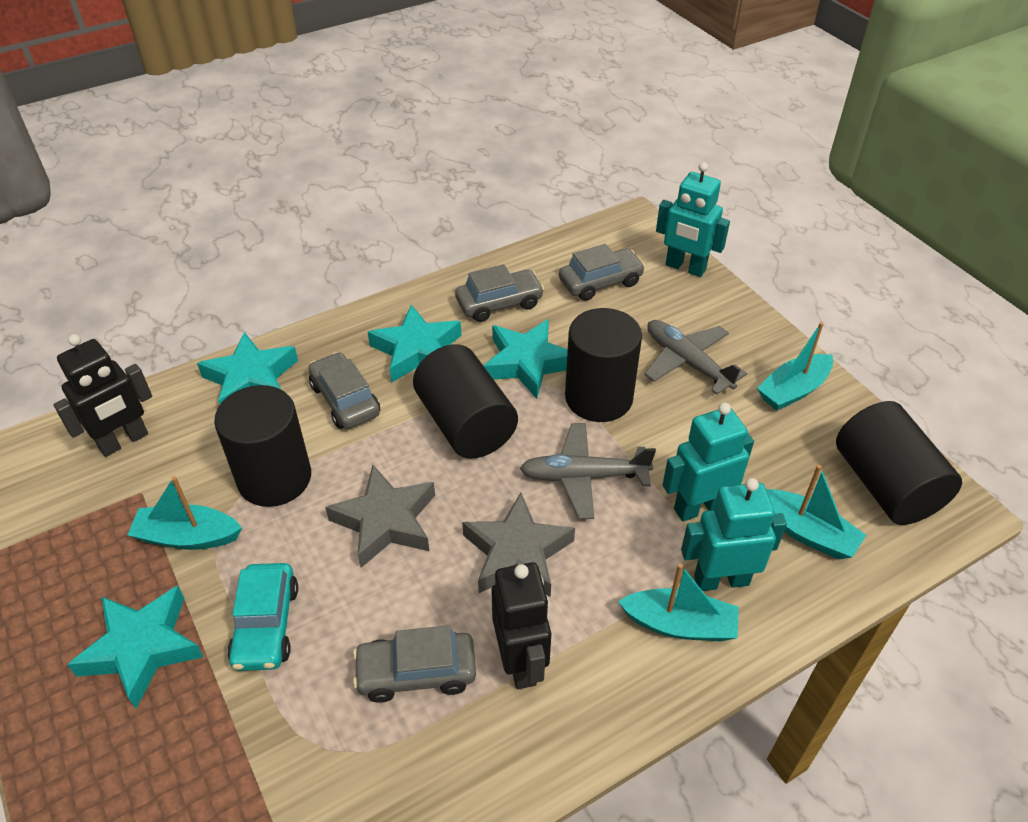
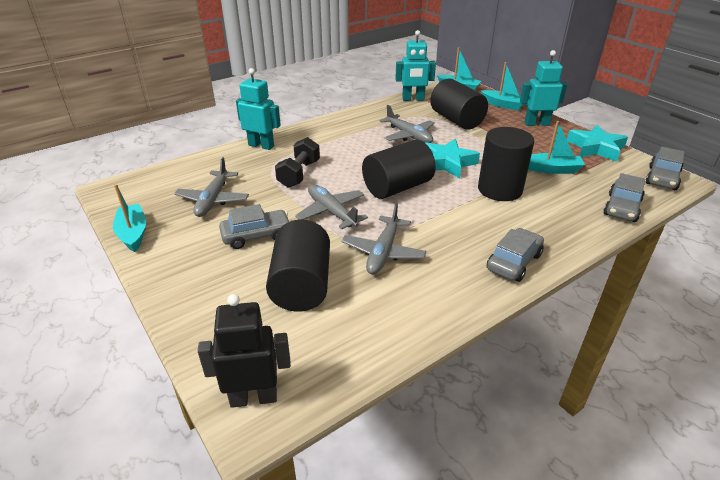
black dumbbell: 0 -> 1
black robot: 2 -> 1
grey plane: 2 -> 4
grey star: 2 -> 0
turquoise car: 1 -> 0
turquoise star: 4 -> 2

